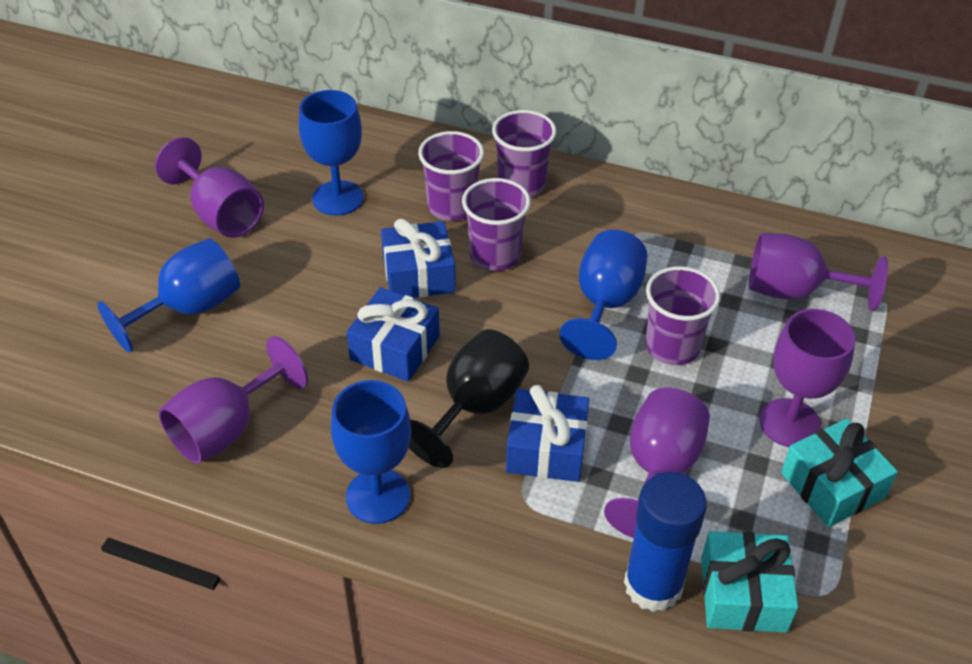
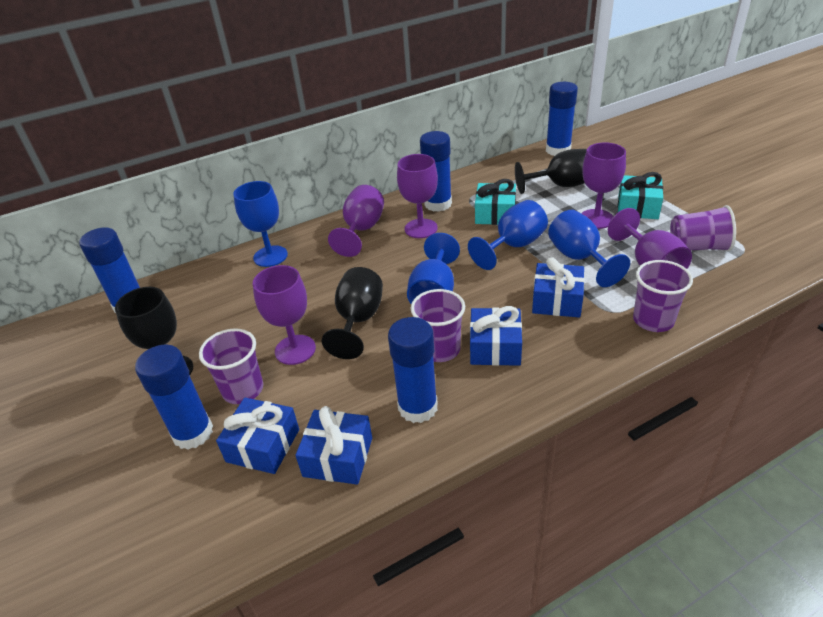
black goblet: 1 -> 3
blue gift: 3 -> 4
blue glue stick: 1 -> 5

